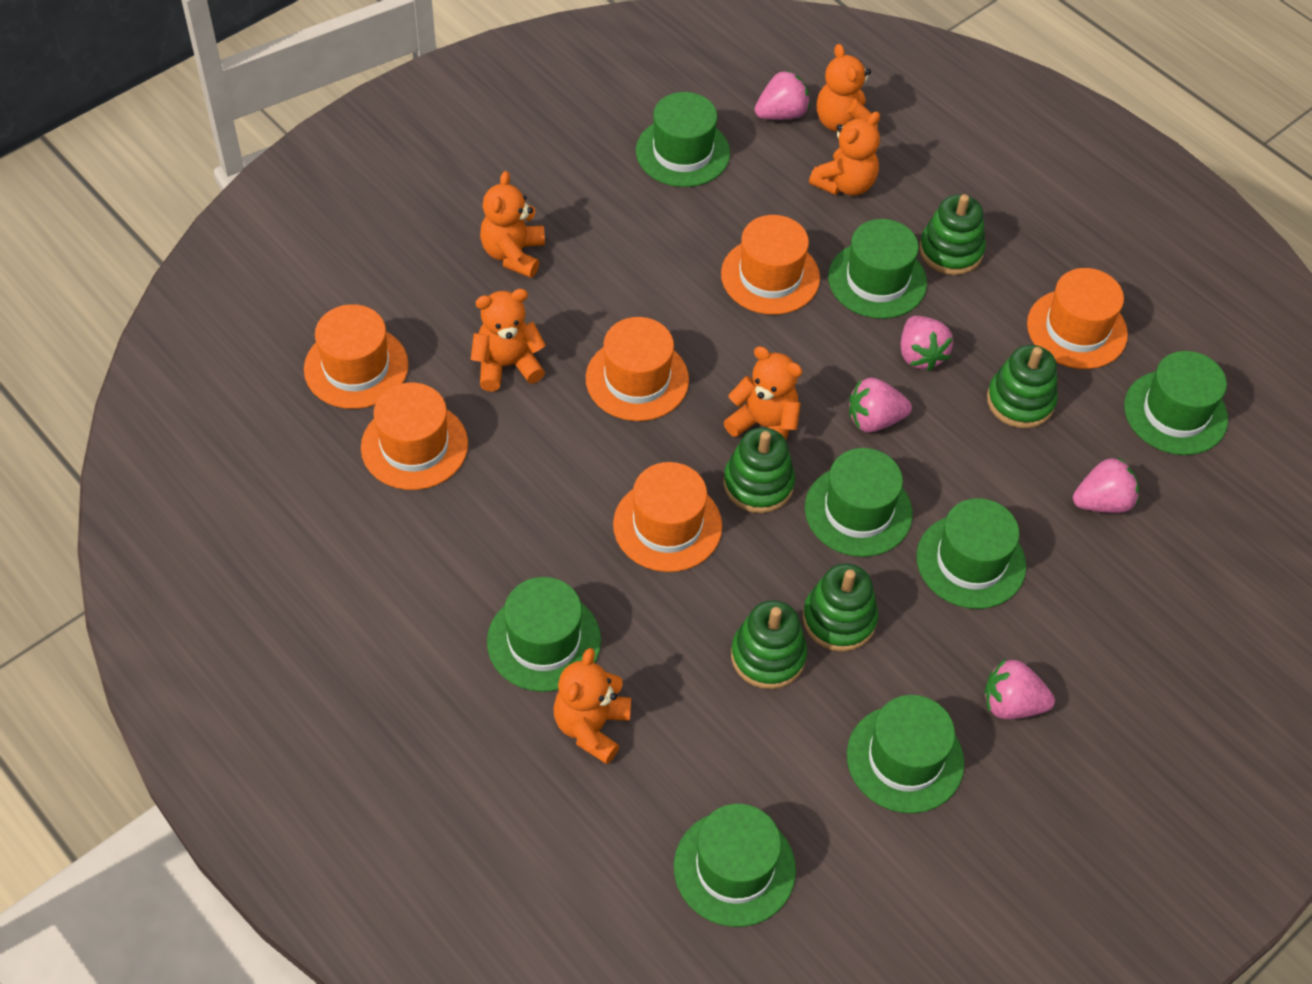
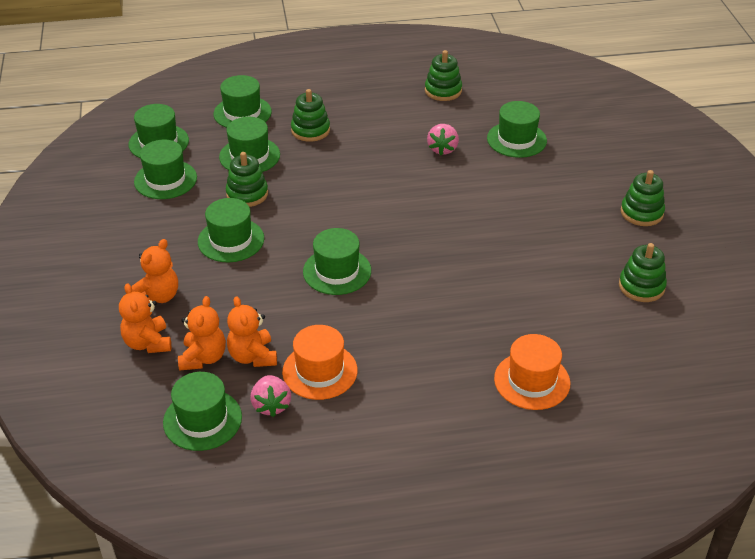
orange hat: 6 -> 2
orange teddy bear: 6 -> 4
pink strawberry: 5 -> 2

